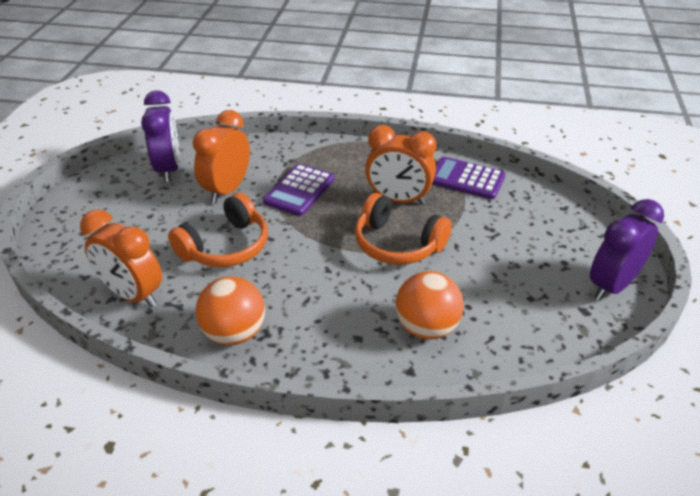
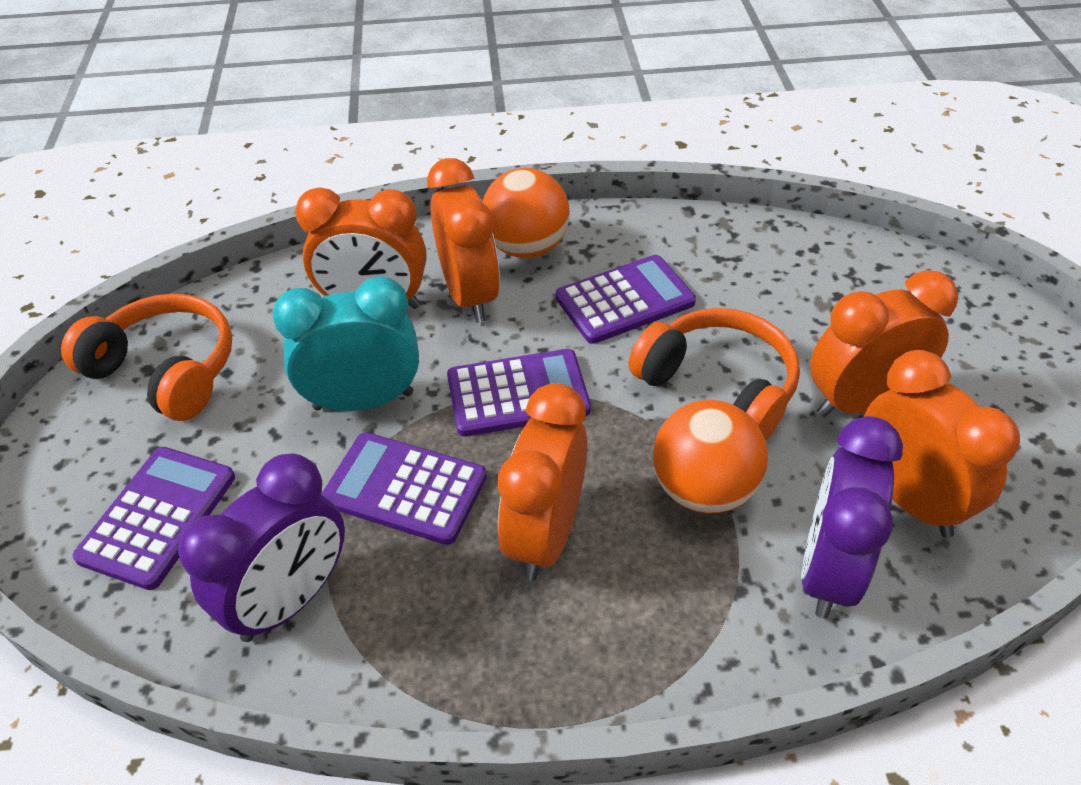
orange clock: 3 -> 5
purple calculator: 2 -> 4
turquoise clock: 0 -> 1

